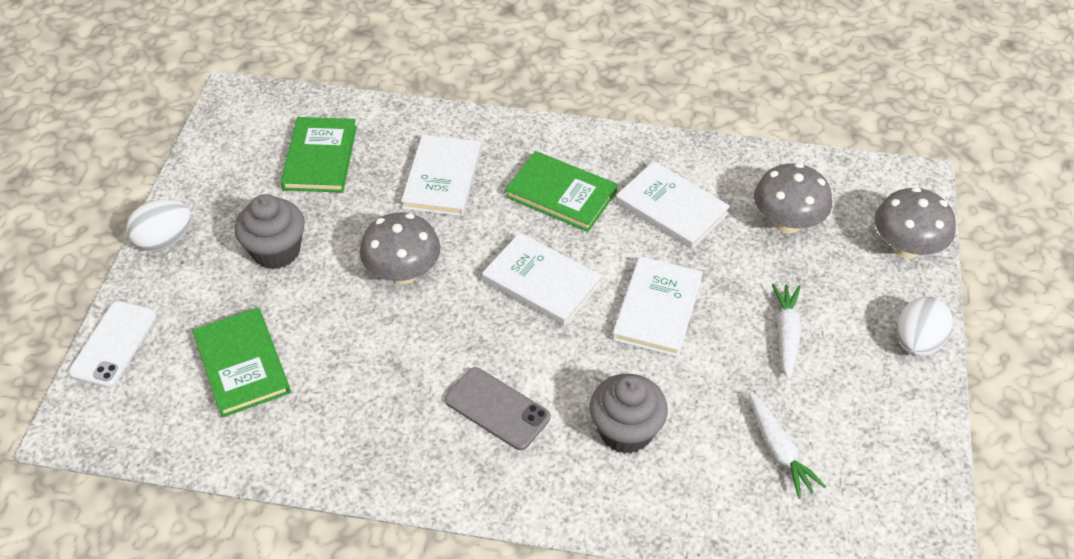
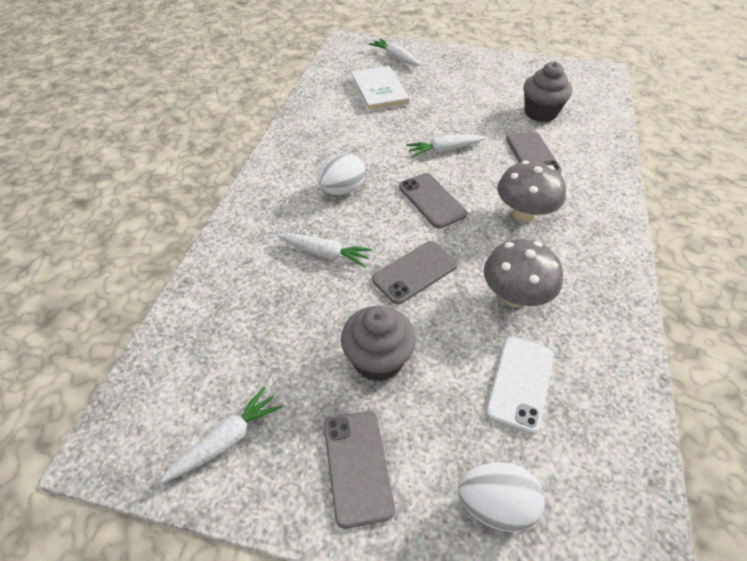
green book: 3 -> 0
grey mushroom: 3 -> 2
grey phone: 1 -> 4
white book: 4 -> 1
white carrot: 2 -> 4

